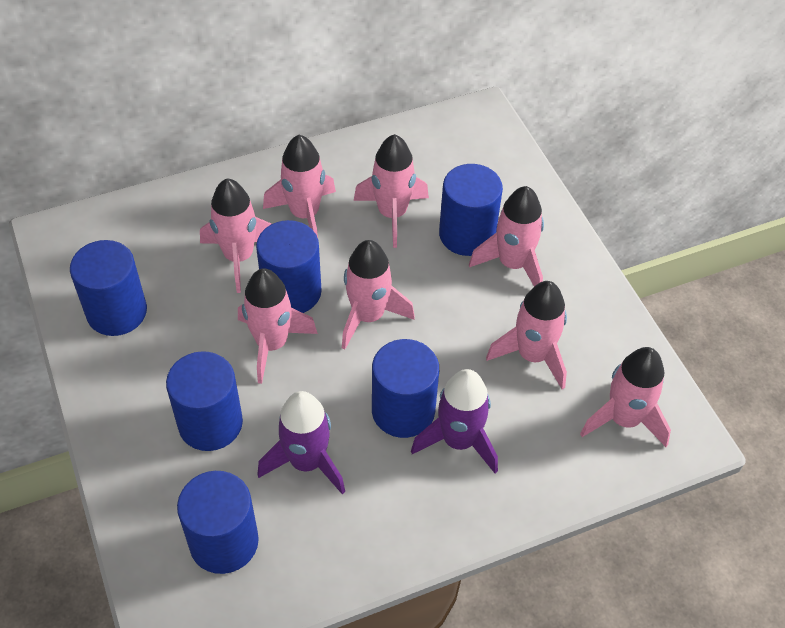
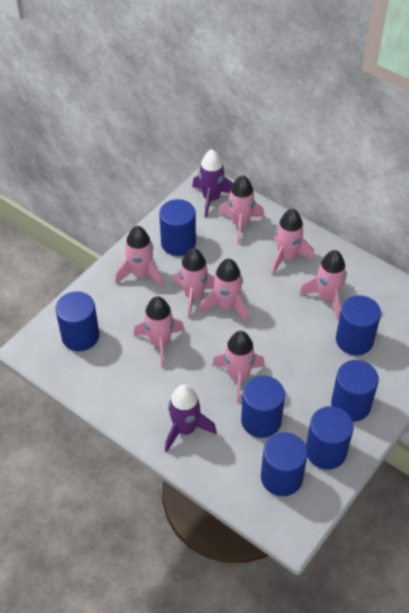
blue cylinder: 6 -> 7

